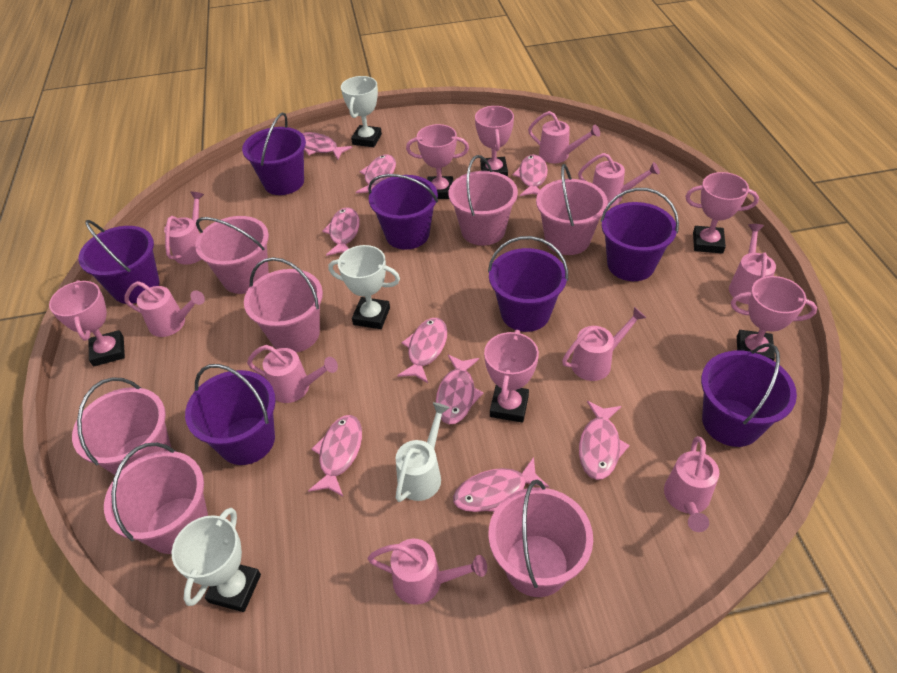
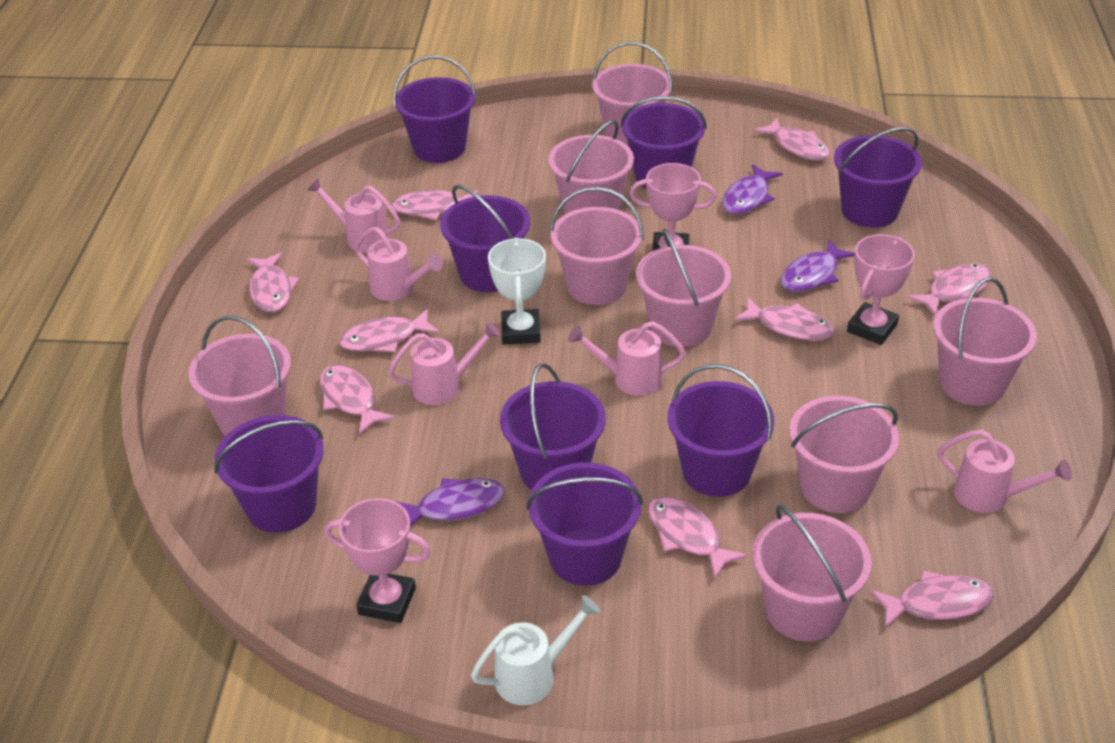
pink bucket: 7 -> 8
pink trophy: 6 -> 3
pink watering can: 9 -> 5
purple bucket: 7 -> 8
purple fish: 0 -> 3
white trophy: 3 -> 1

